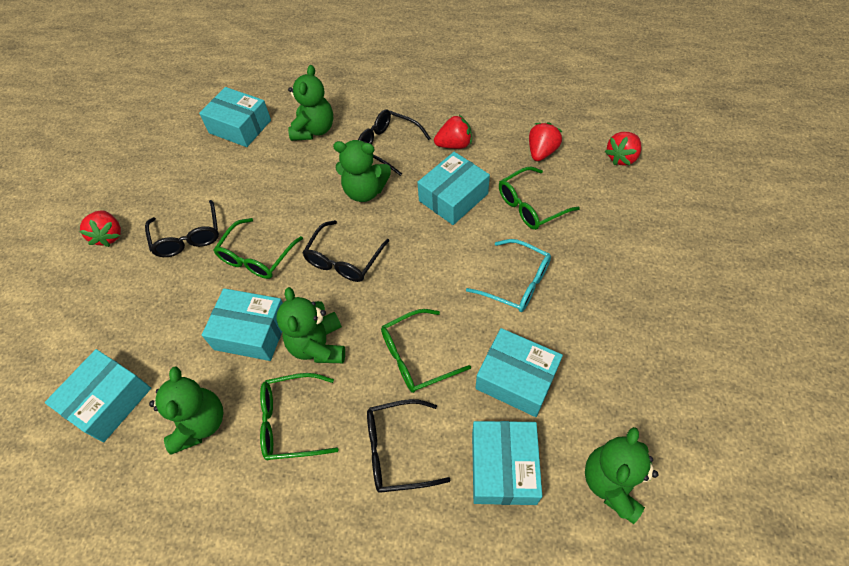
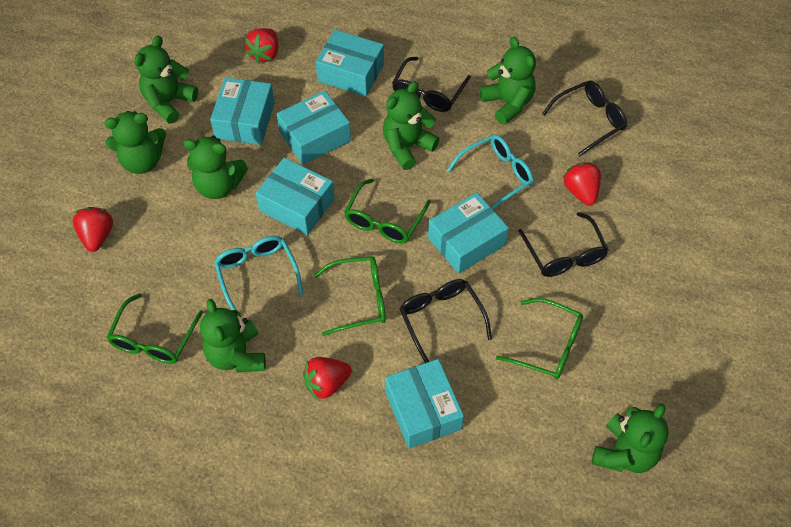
green teddy bear: 5 -> 7
turquoise glasses: 1 -> 2

